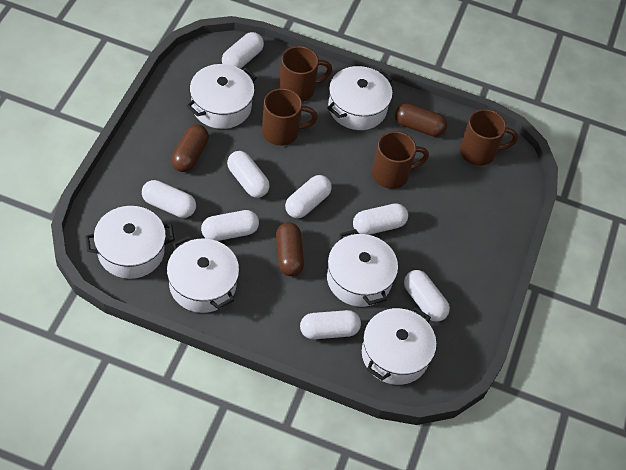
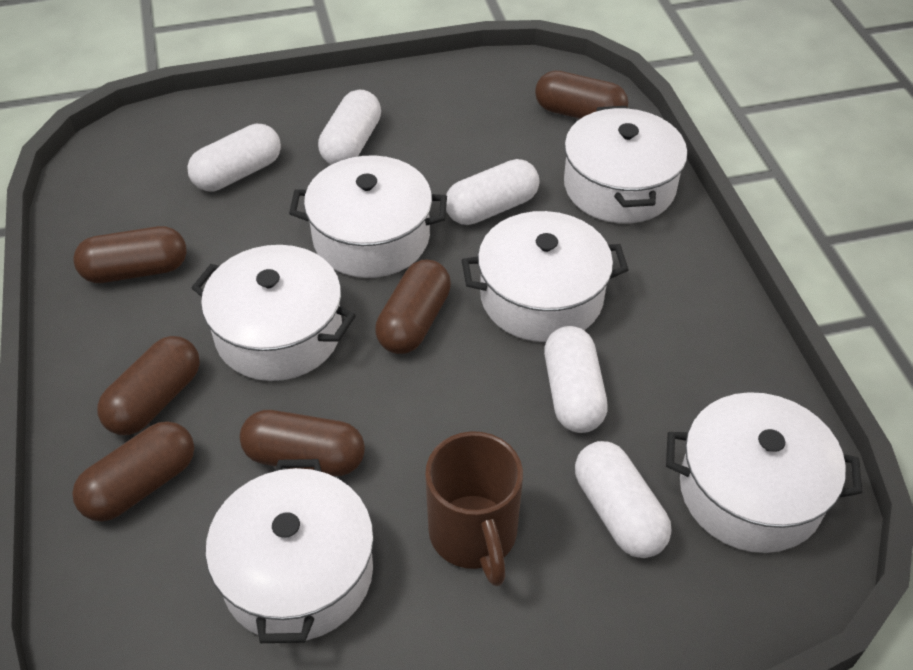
brown capsule: 3 -> 6
brown mug: 4 -> 1
white capsule: 8 -> 5

